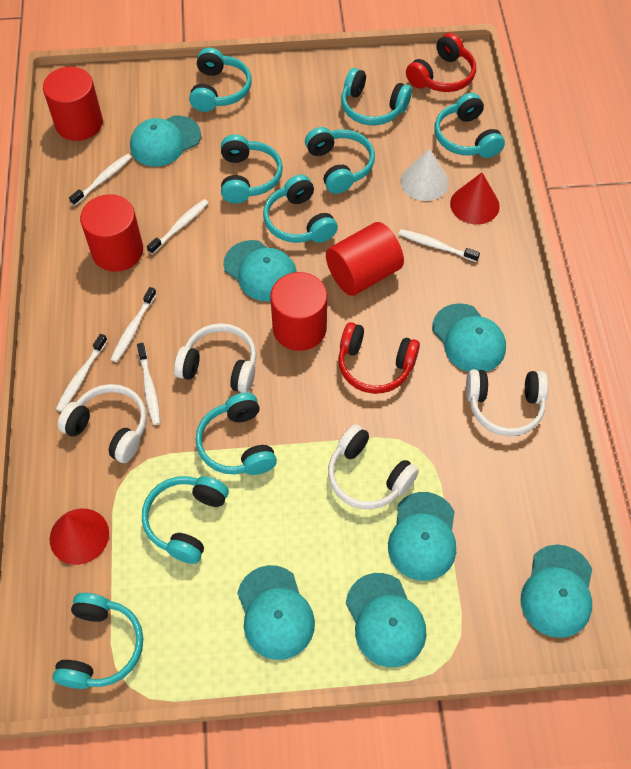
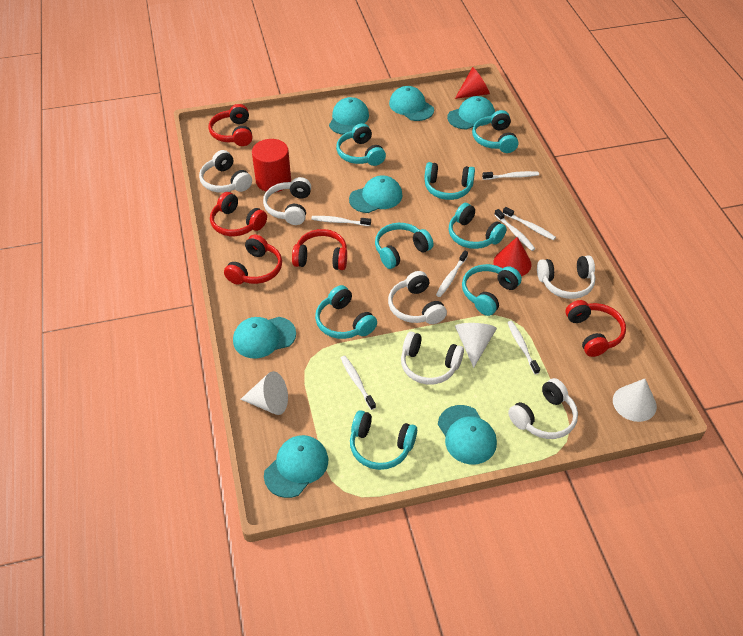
red cylinder: 4 -> 1
red headphones: 2 -> 5
turquoise headphones: 9 -> 8
white cone: 1 -> 3
white headphones: 4 -> 6
white toothbrush: 6 -> 7

